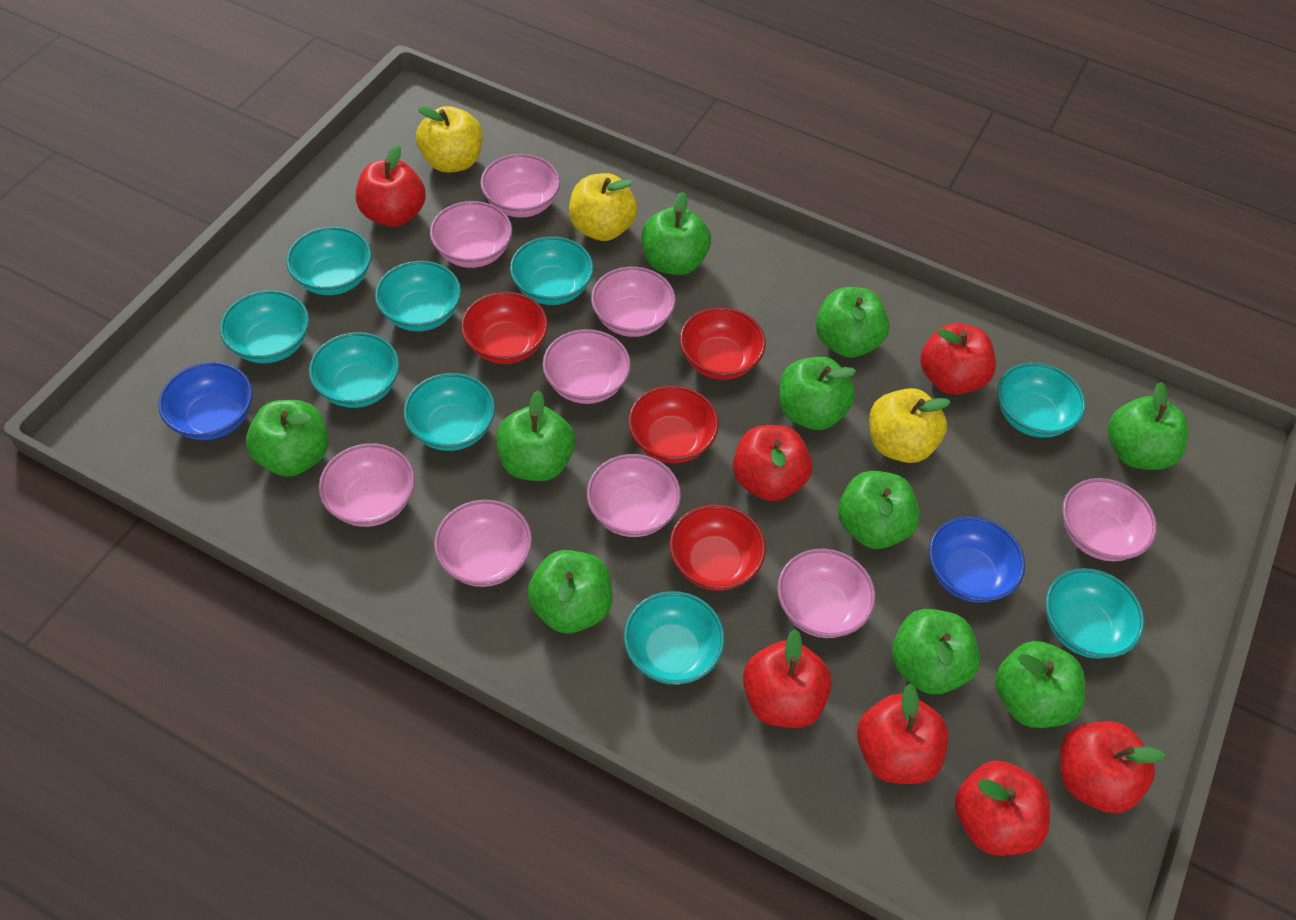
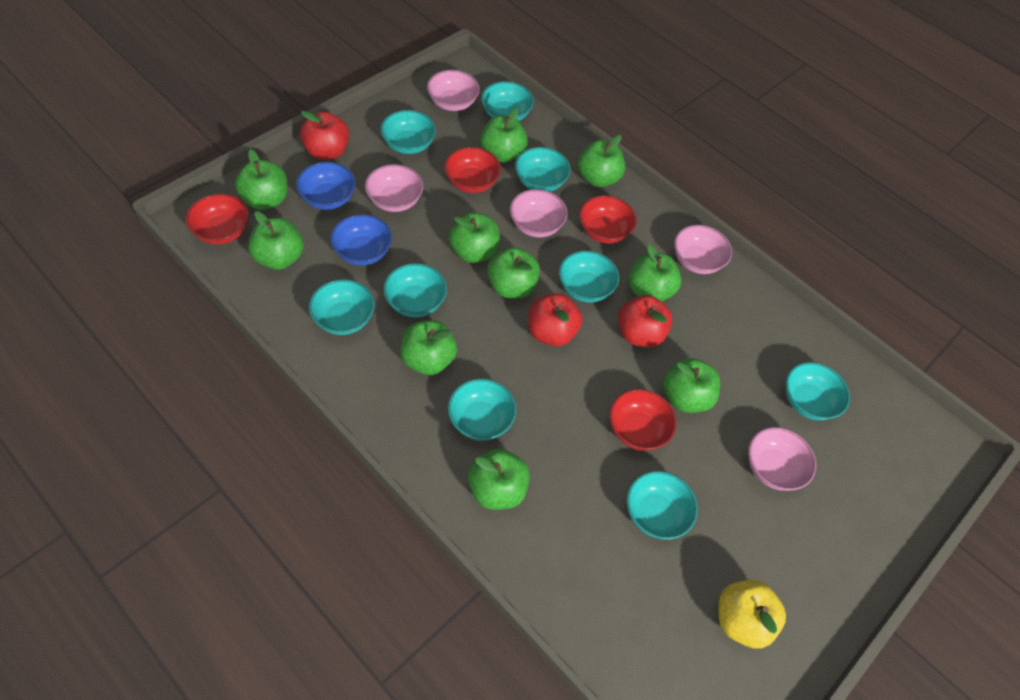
pink bowl: 9 -> 5
red apple: 7 -> 3
yellow apple: 3 -> 1

